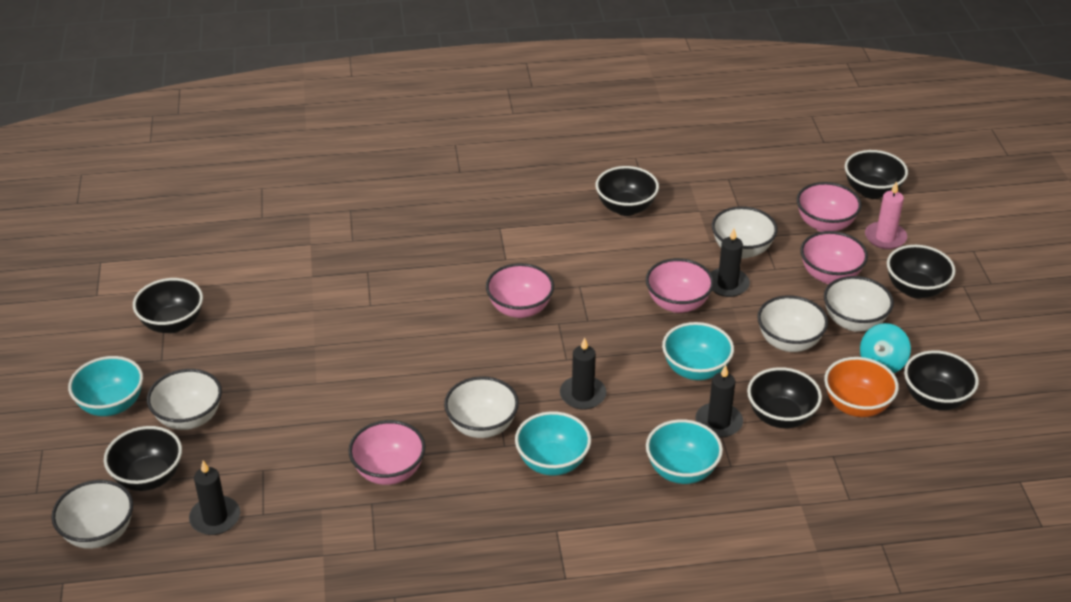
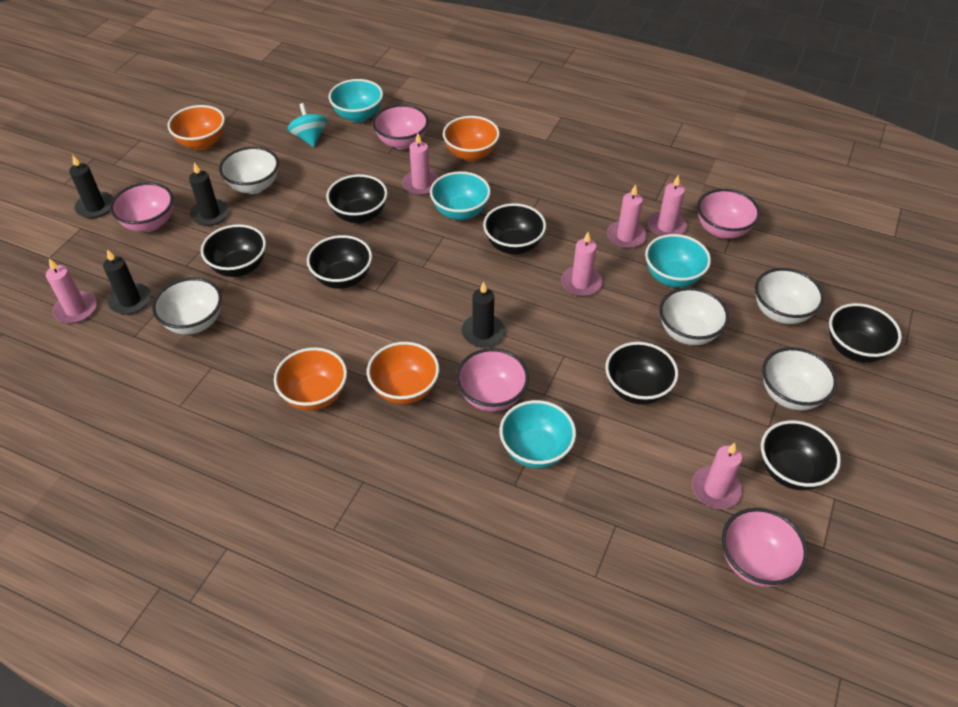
orange bowl: 1 -> 4
pink candle: 1 -> 6
white bowl: 6 -> 5

